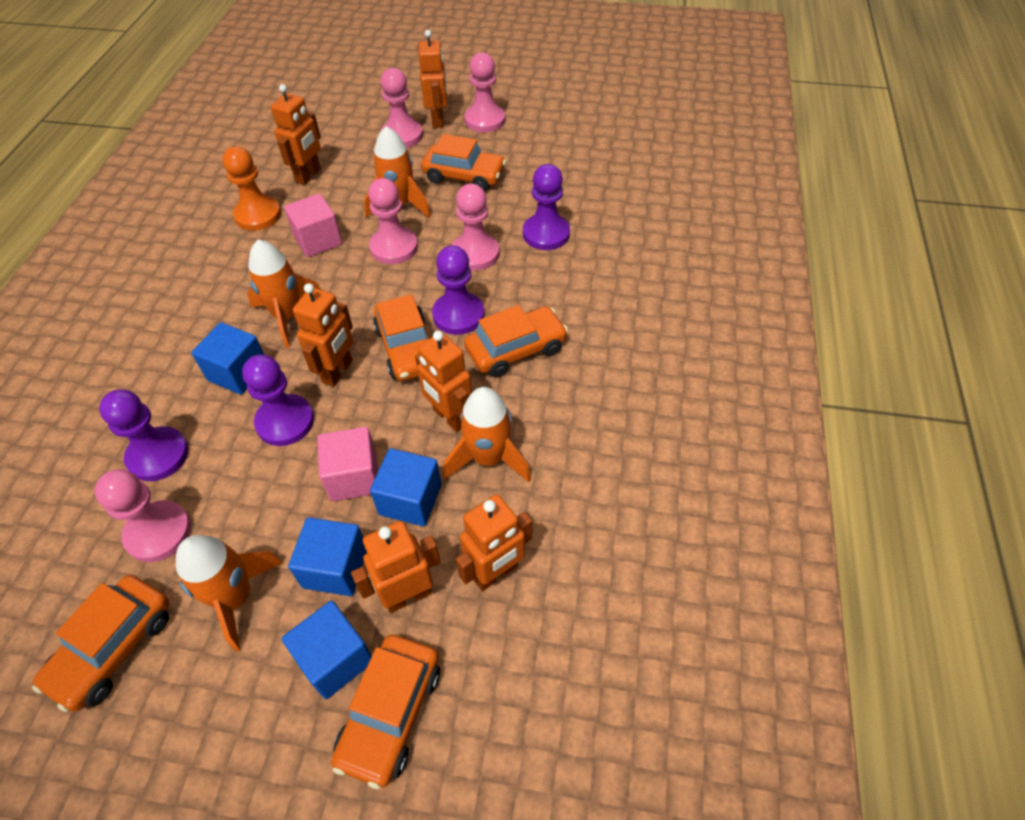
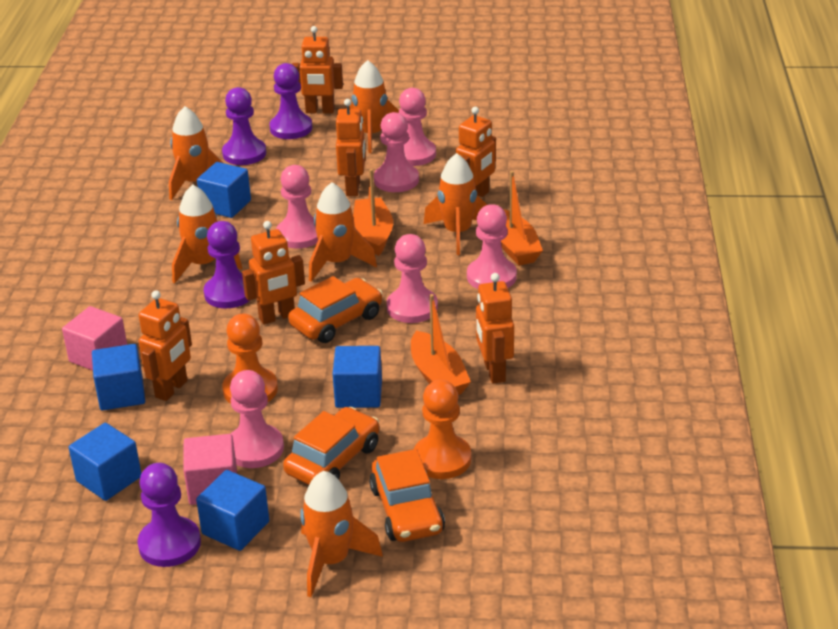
blue cube: 4 -> 5
orange boat: 0 -> 3
orange car: 5 -> 3
orange pawn: 1 -> 2
orange rocket: 4 -> 6
pink pawn: 5 -> 6

